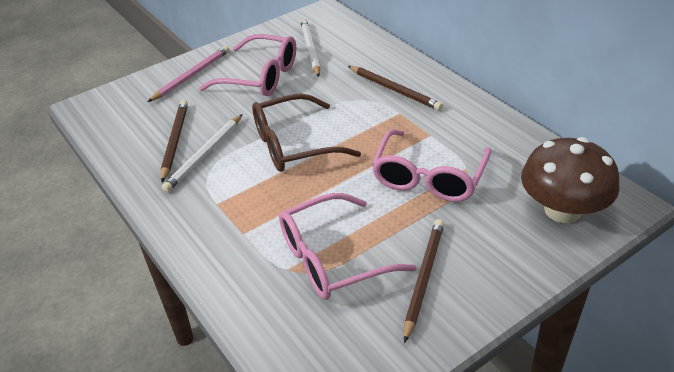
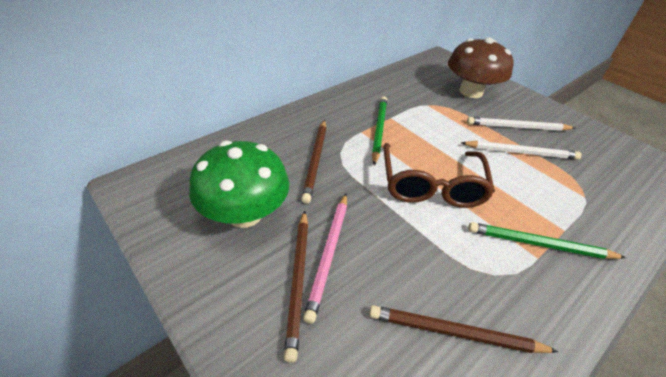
green mushroom: 0 -> 1
green pencil: 0 -> 2
pink glasses: 3 -> 0

